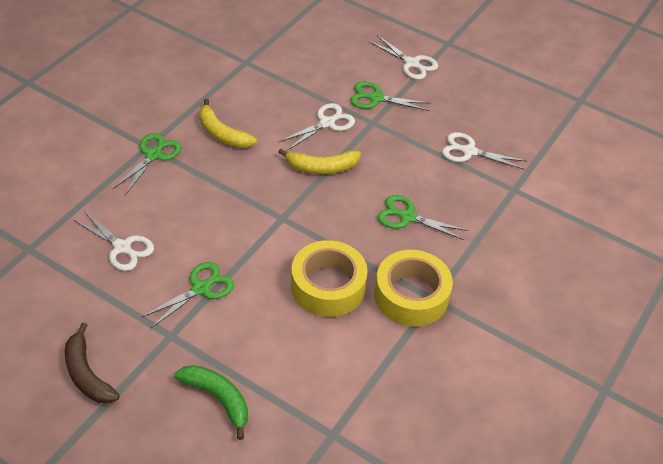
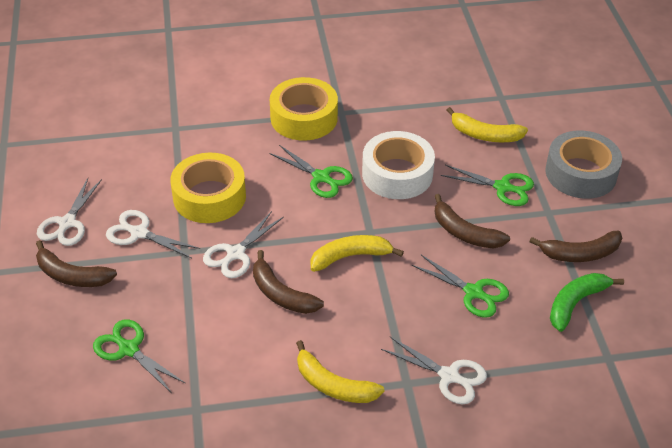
brown banana: 1 -> 4
grey tape: 0 -> 1
white tape: 0 -> 1
yellow banana: 2 -> 3

